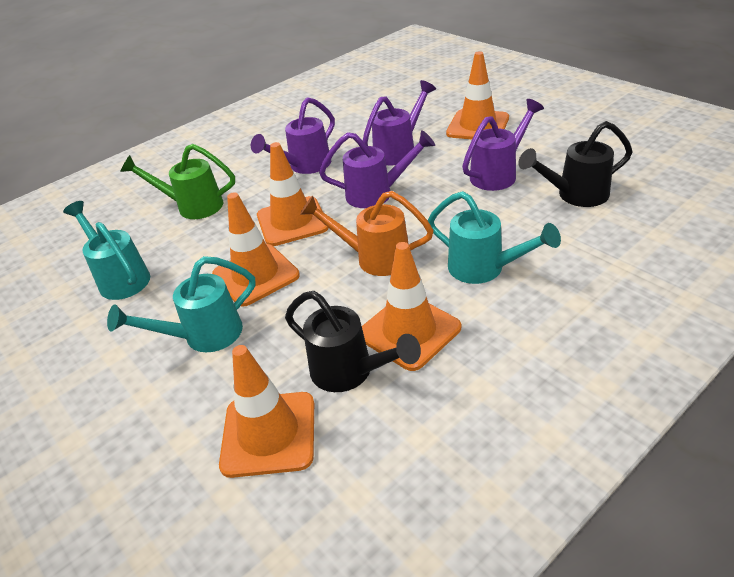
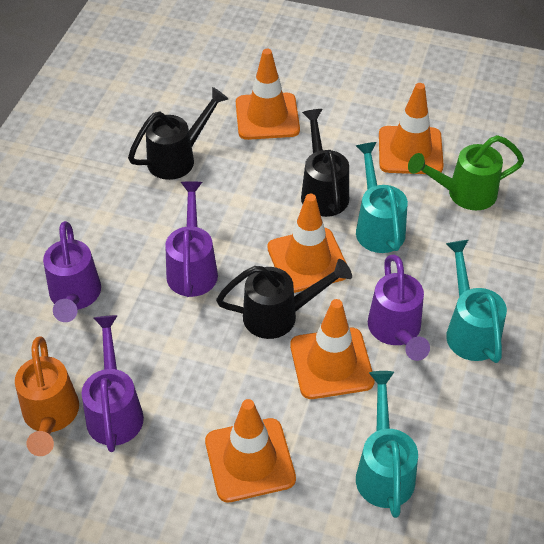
black watering can: 2 -> 3

